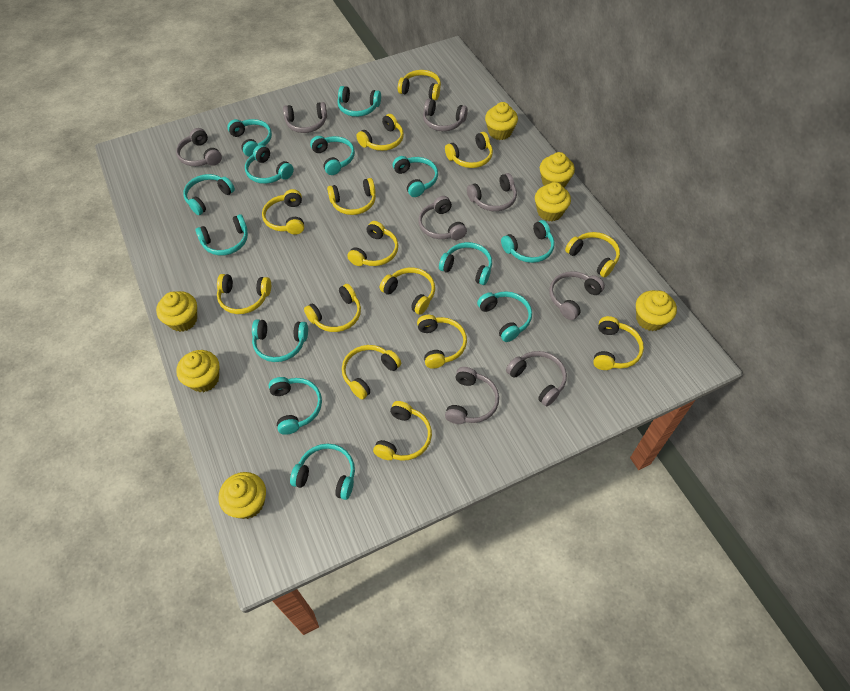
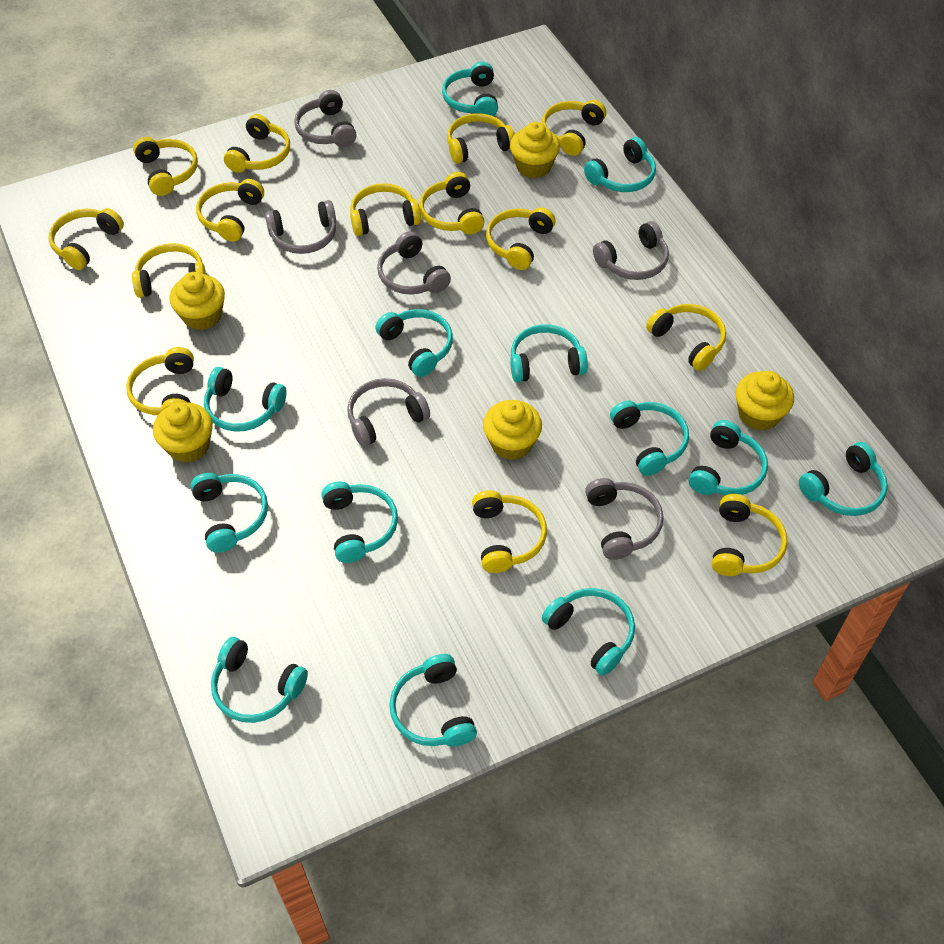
grey headphones: 8 -> 6
yellow cupcake: 7 -> 5

